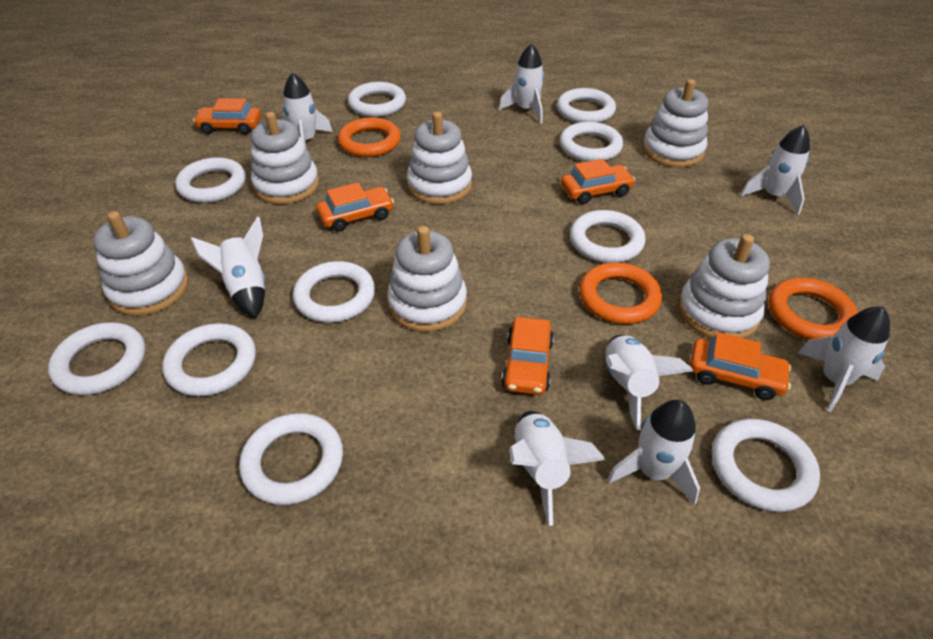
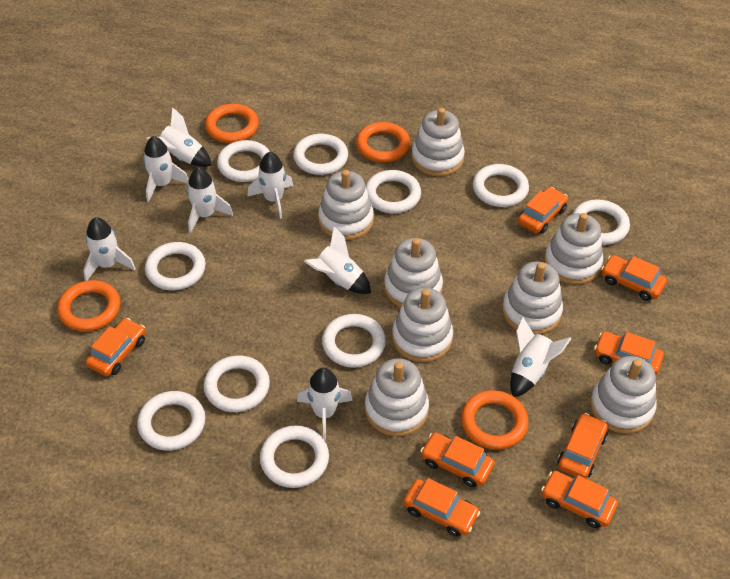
orange car: 5 -> 8
orange ring: 3 -> 4
white stacking toy: 6 -> 8

